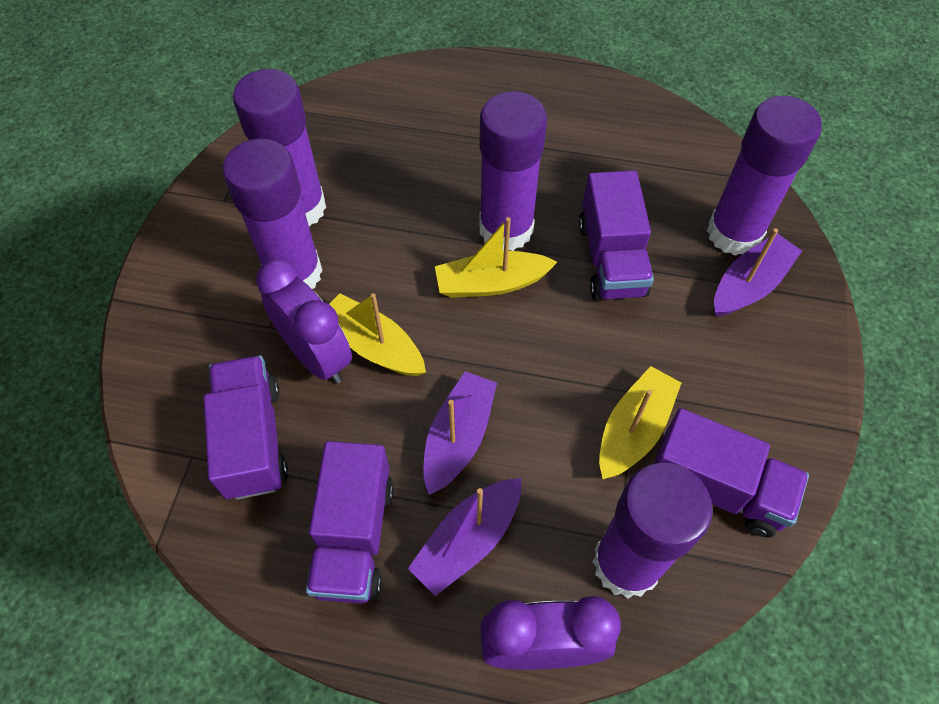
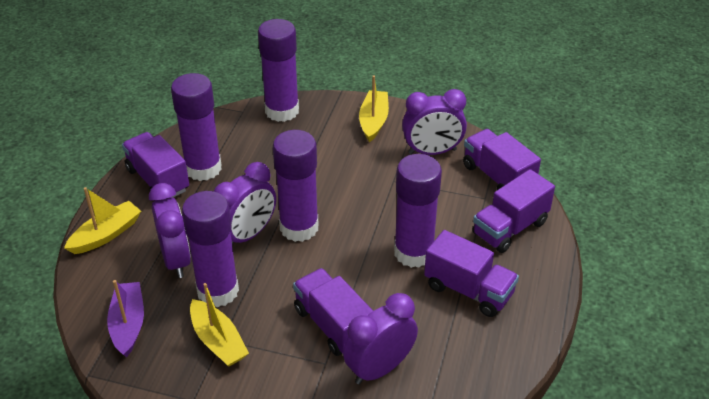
purple boat: 3 -> 1
purple clock: 2 -> 4
purple truck: 4 -> 5

